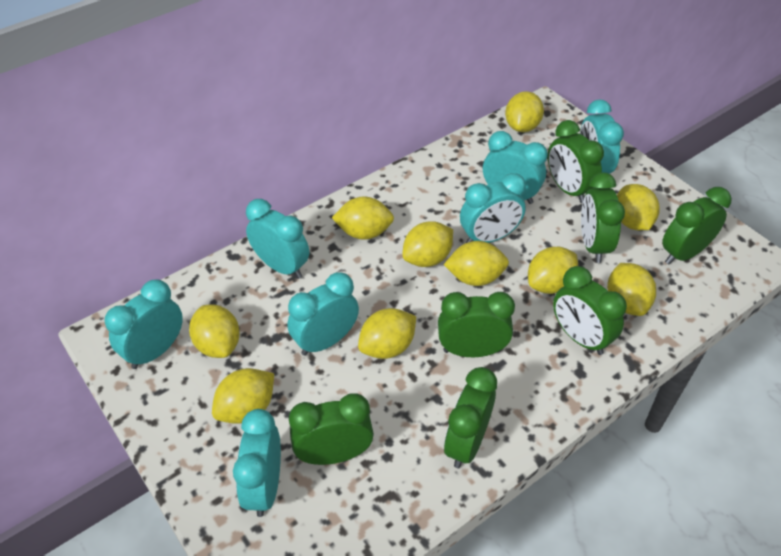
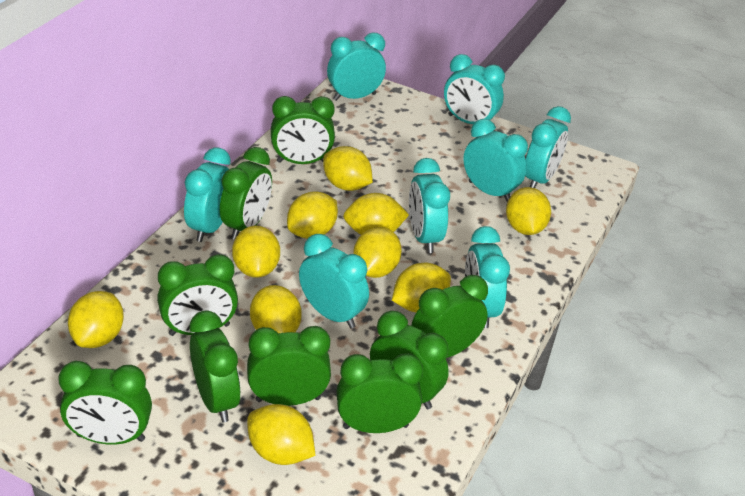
green clock: 7 -> 9
turquoise clock: 7 -> 8

